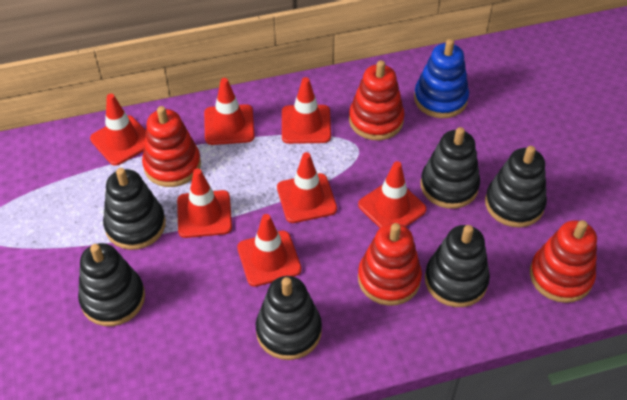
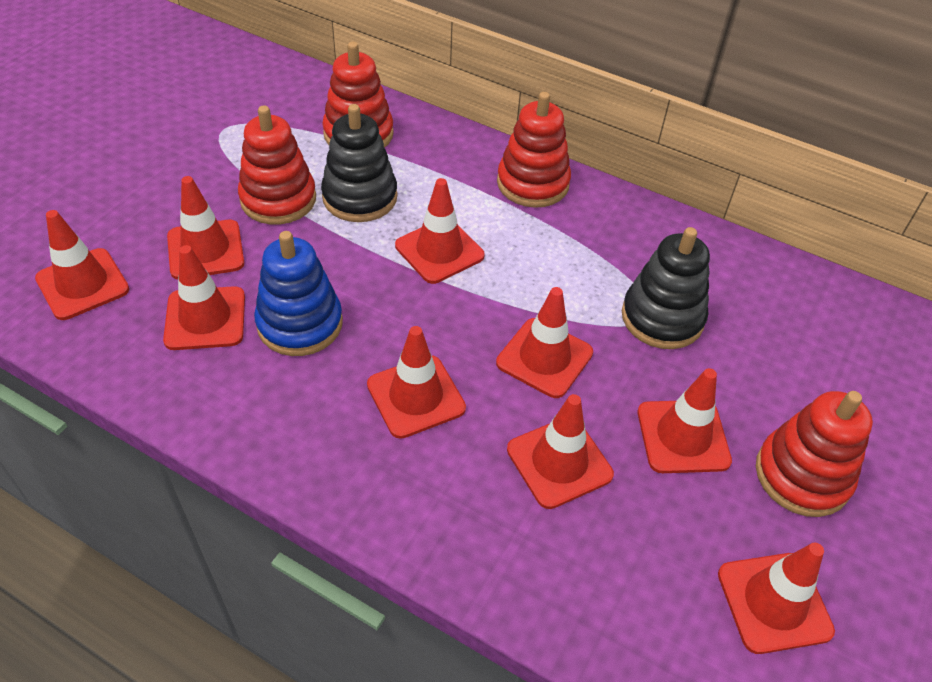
black stacking toy: 6 -> 2
red traffic cone: 7 -> 9

